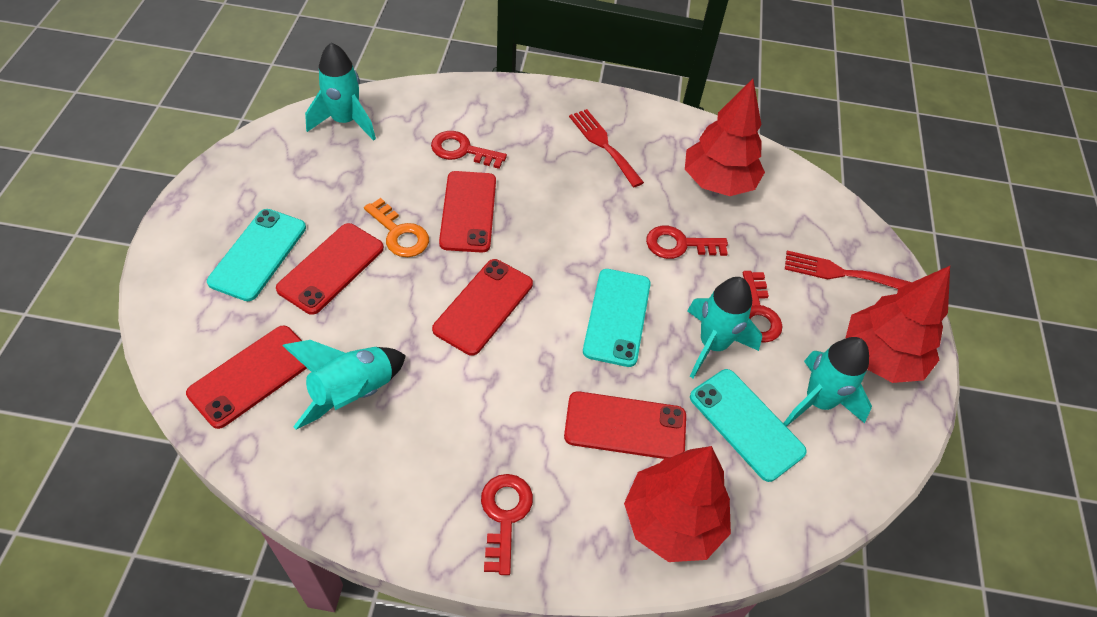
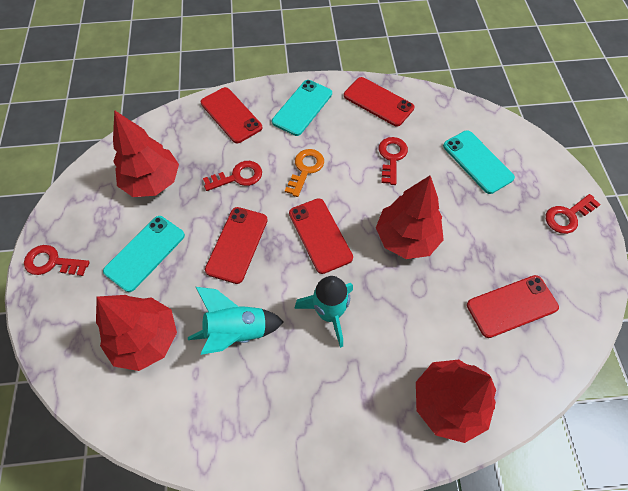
red fork: 2 -> 0
red tree: 3 -> 4
turquoise rocket: 4 -> 2

